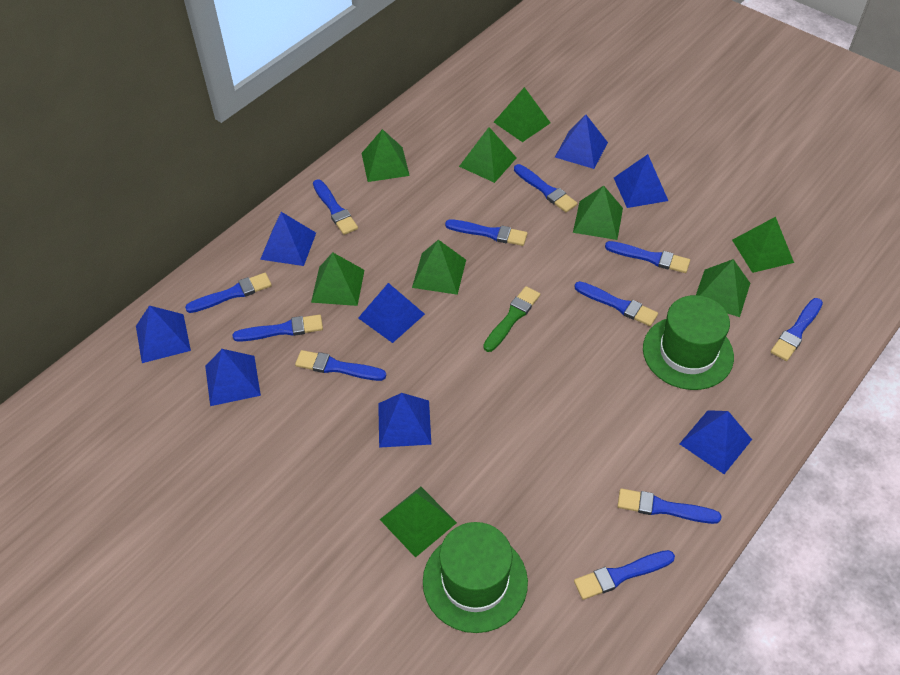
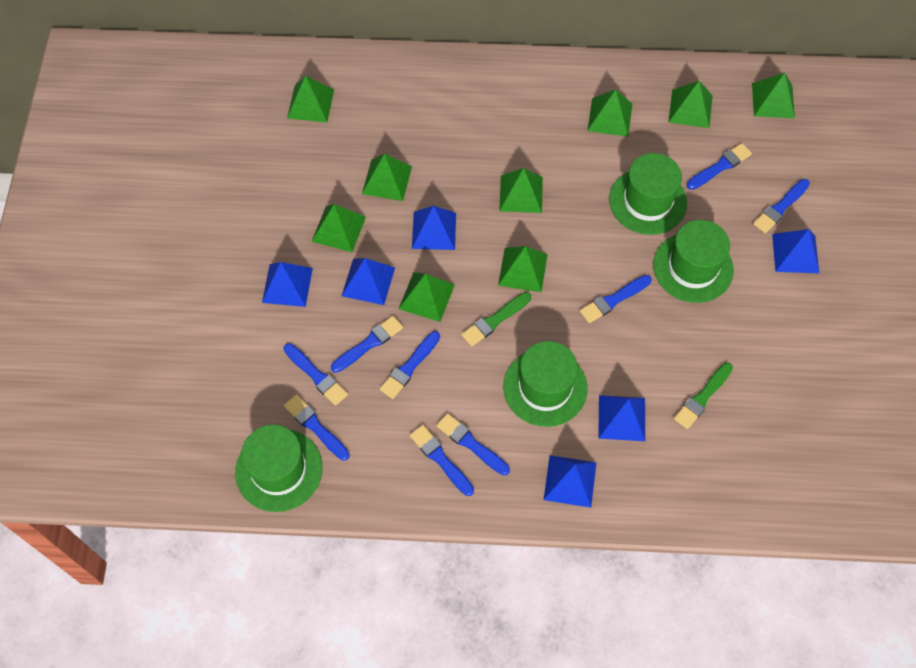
blue brush: 11 -> 9
blue pyramid: 8 -> 6
green brush: 1 -> 2
green hat: 2 -> 4

